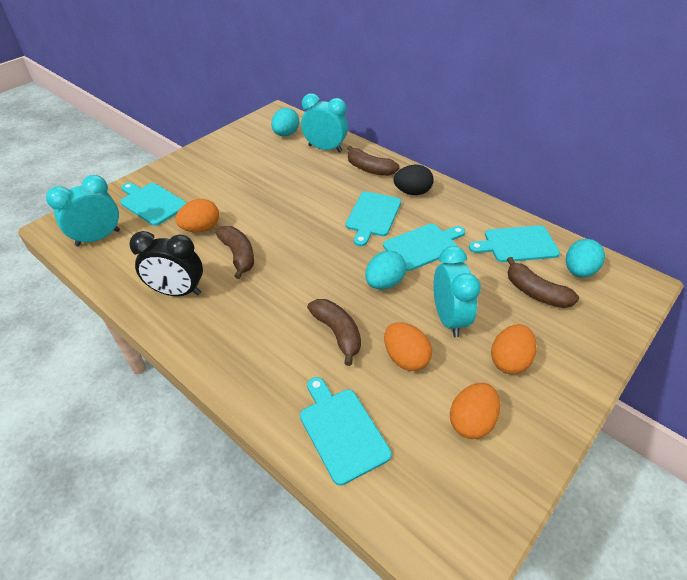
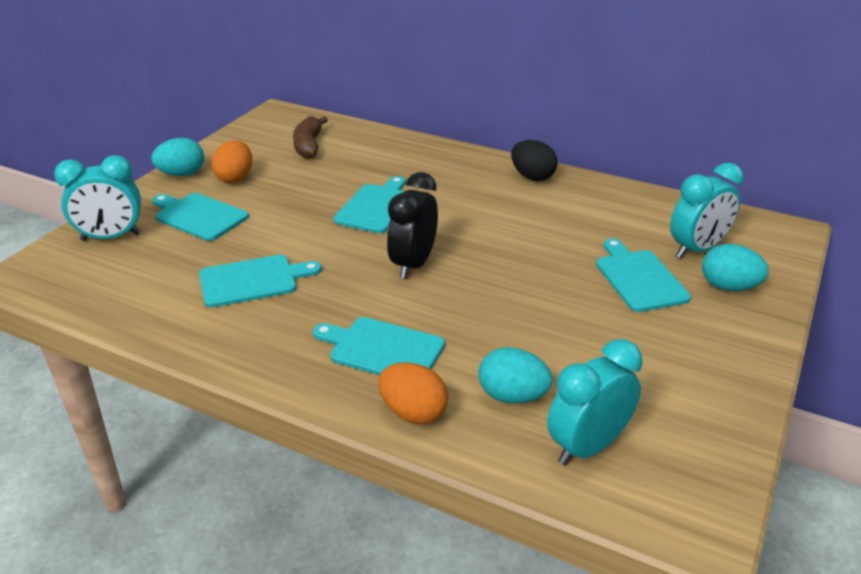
brown banana: 4 -> 1
orange egg: 4 -> 2

